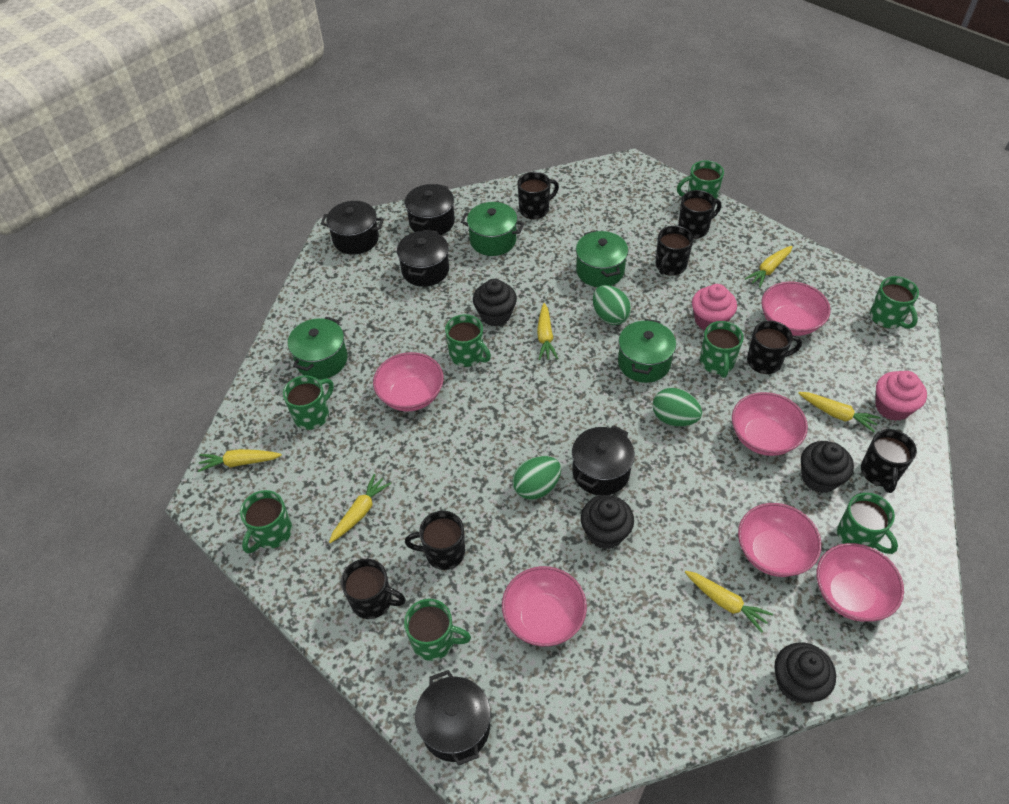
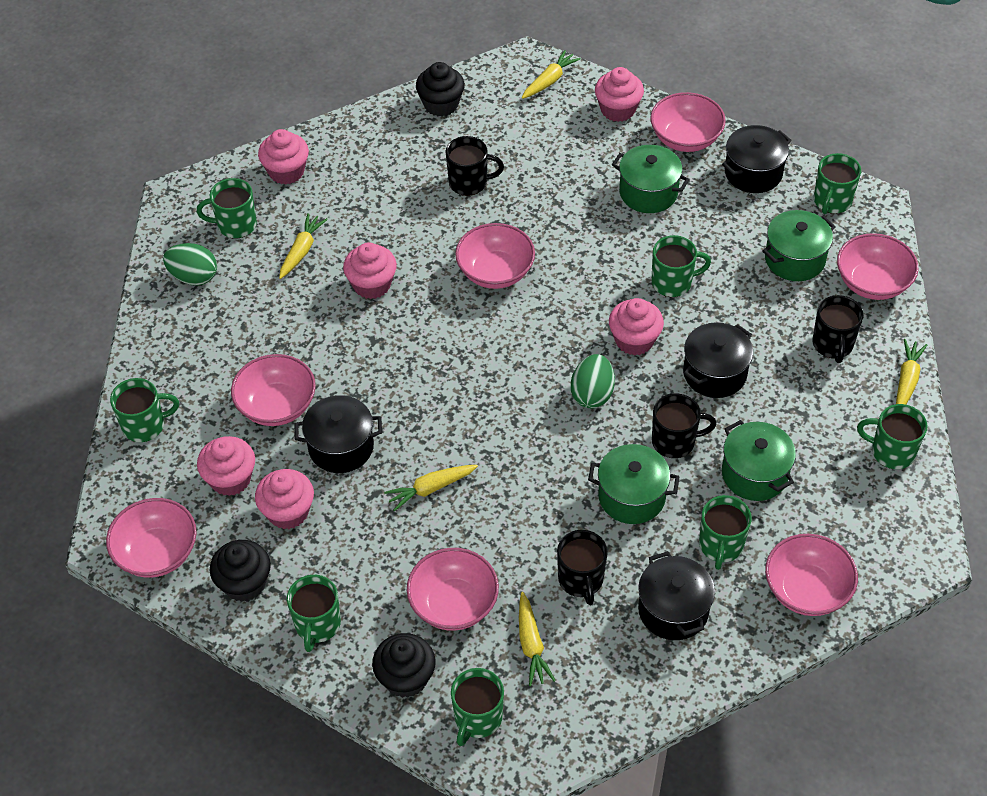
black cupcake: 4 -> 3
black mug: 7 -> 4
black pot: 5 -> 4
green egg: 3 -> 2
pink bowl: 6 -> 7
pink cupcake: 2 -> 6
yellow carrot: 6 -> 5

